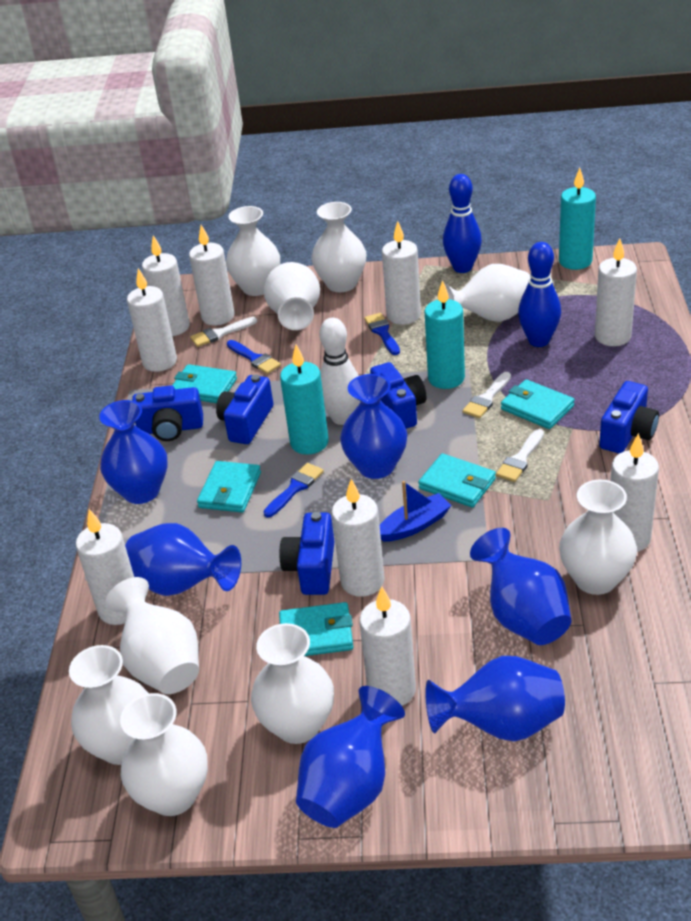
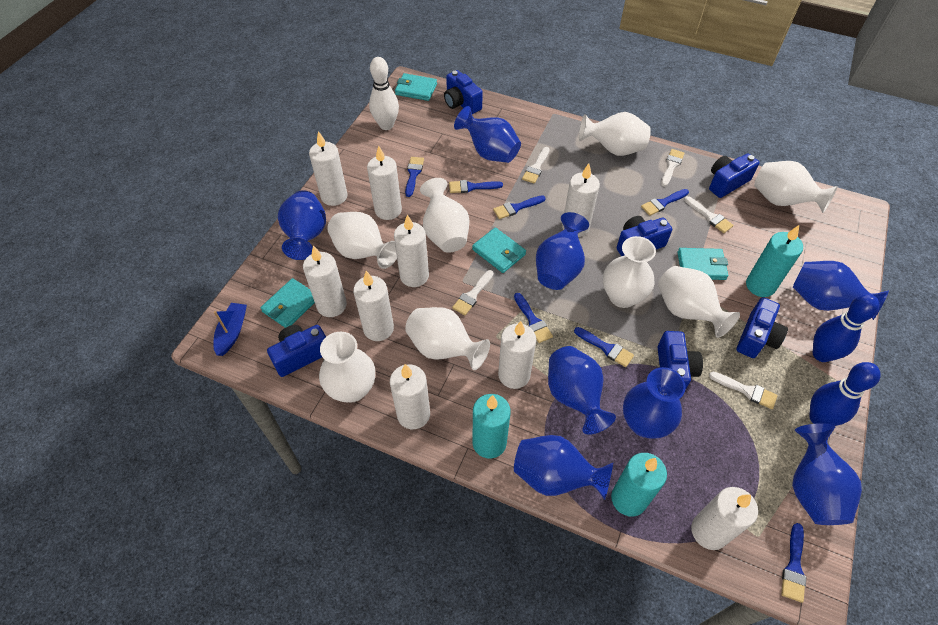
blue brush: 3 -> 7
blue camera: 5 -> 6
blue vase: 6 -> 8
turquoise wallet: 5 -> 4
white brush: 3 -> 5
white vase: 9 -> 8

